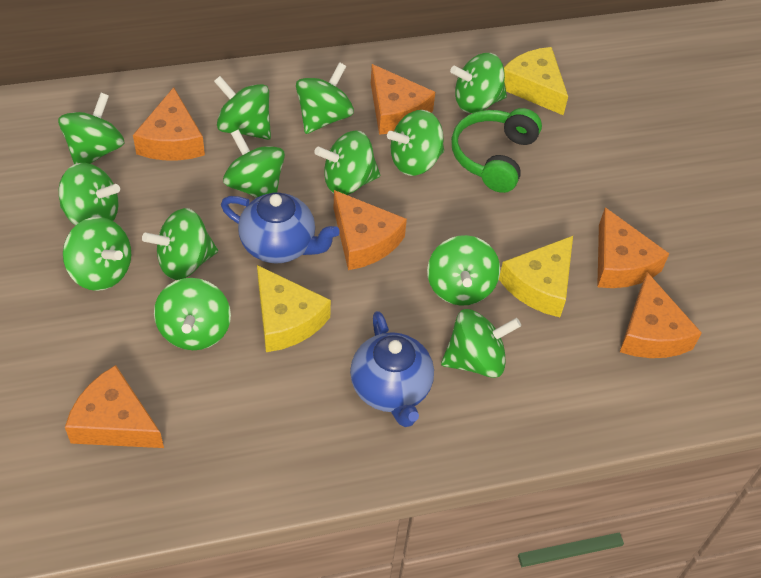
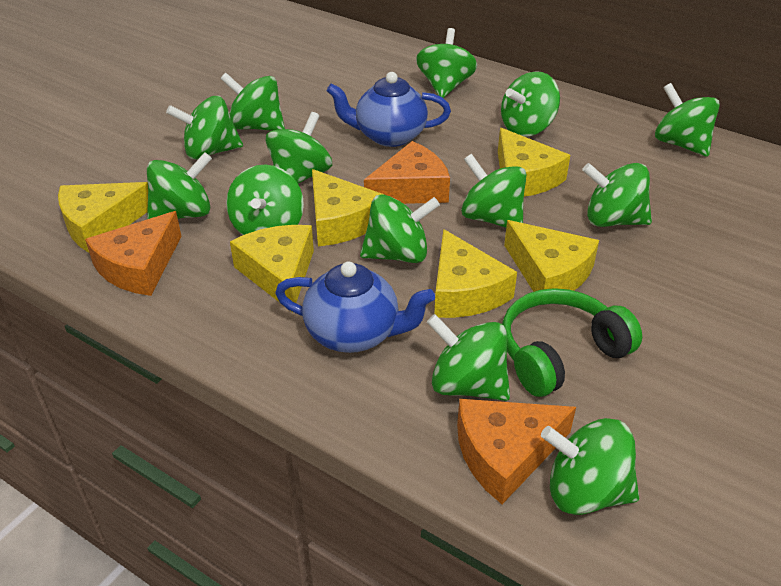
orange cheese: 6 -> 3
yellow cheese: 3 -> 6

